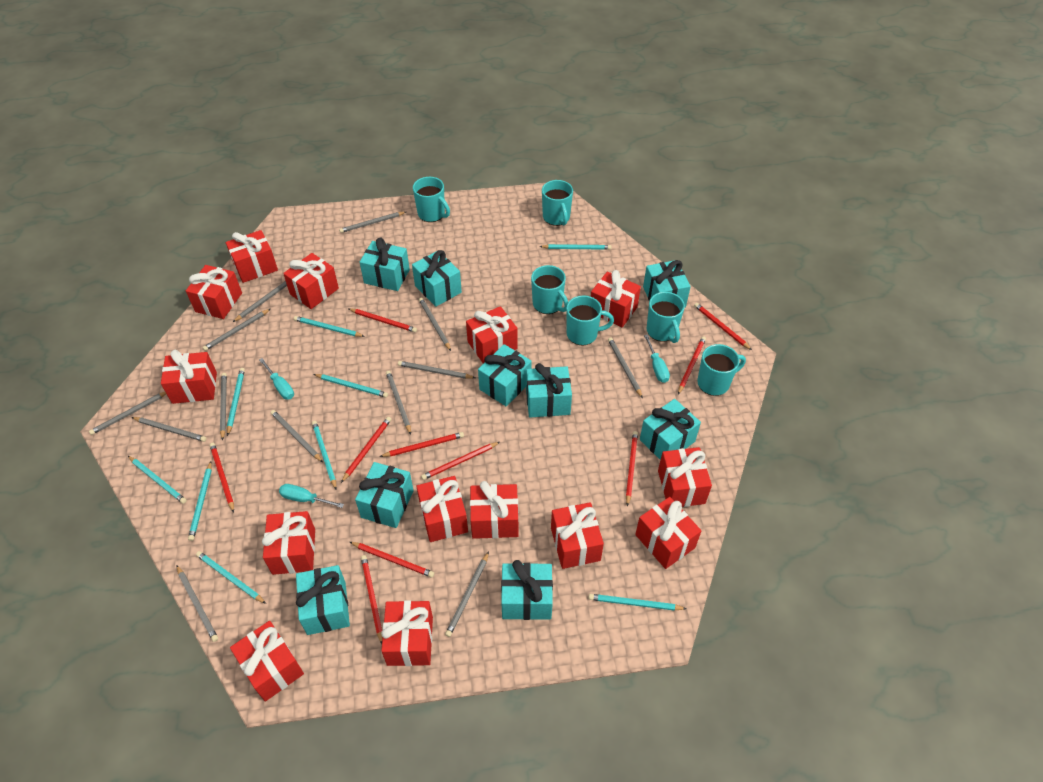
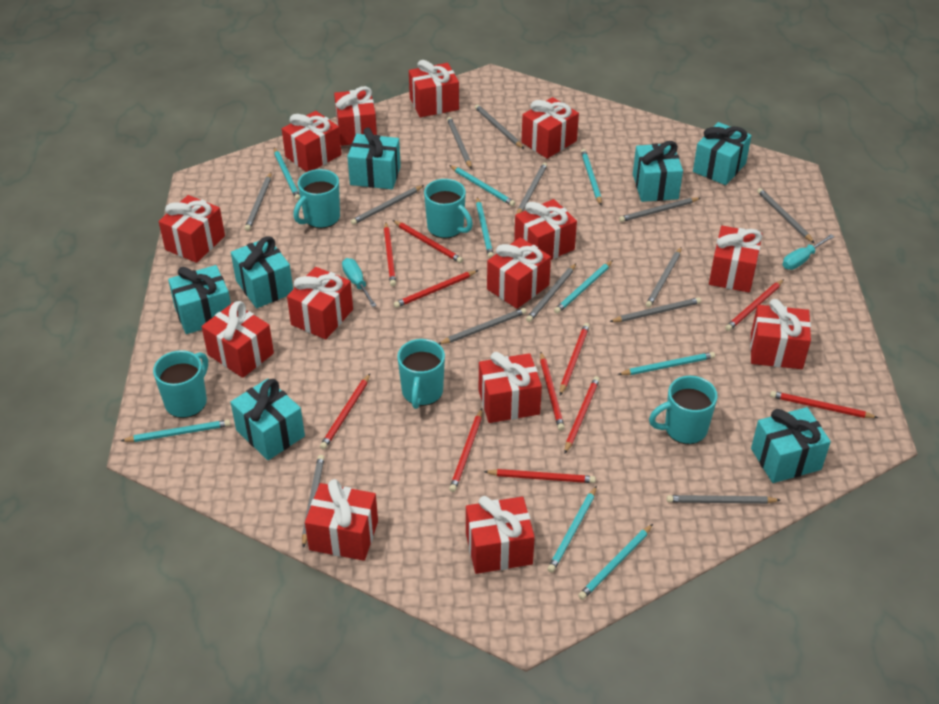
red pencil: 10 -> 11
turquoise gift: 9 -> 7
turquoise mug: 6 -> 5
turquoise screwdriver: 3 -> 2

